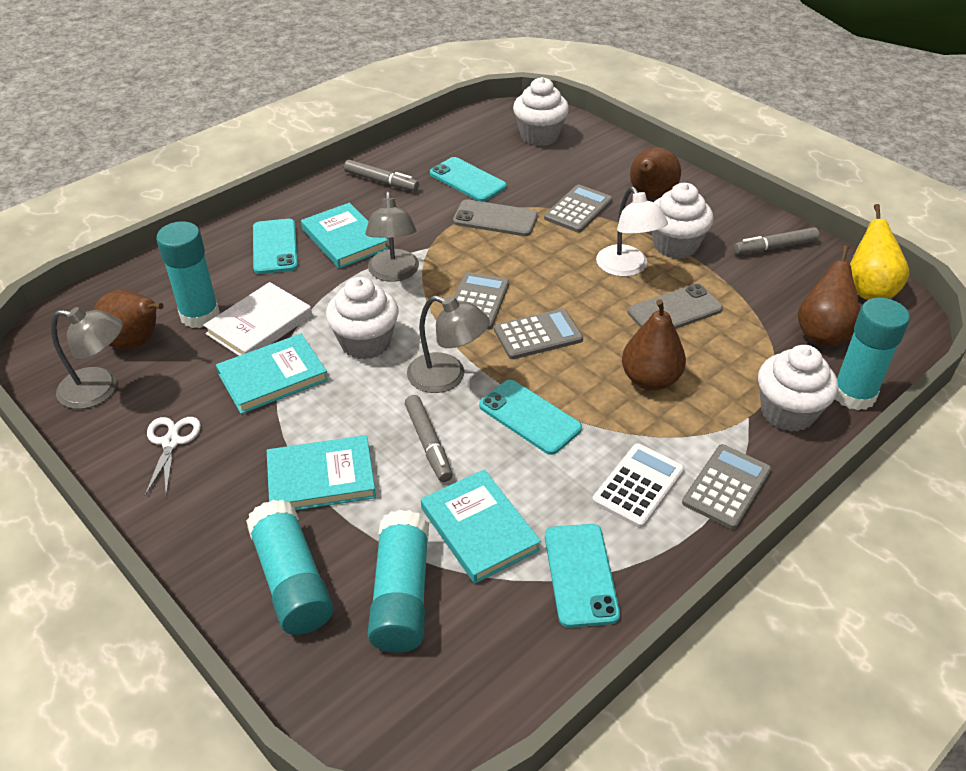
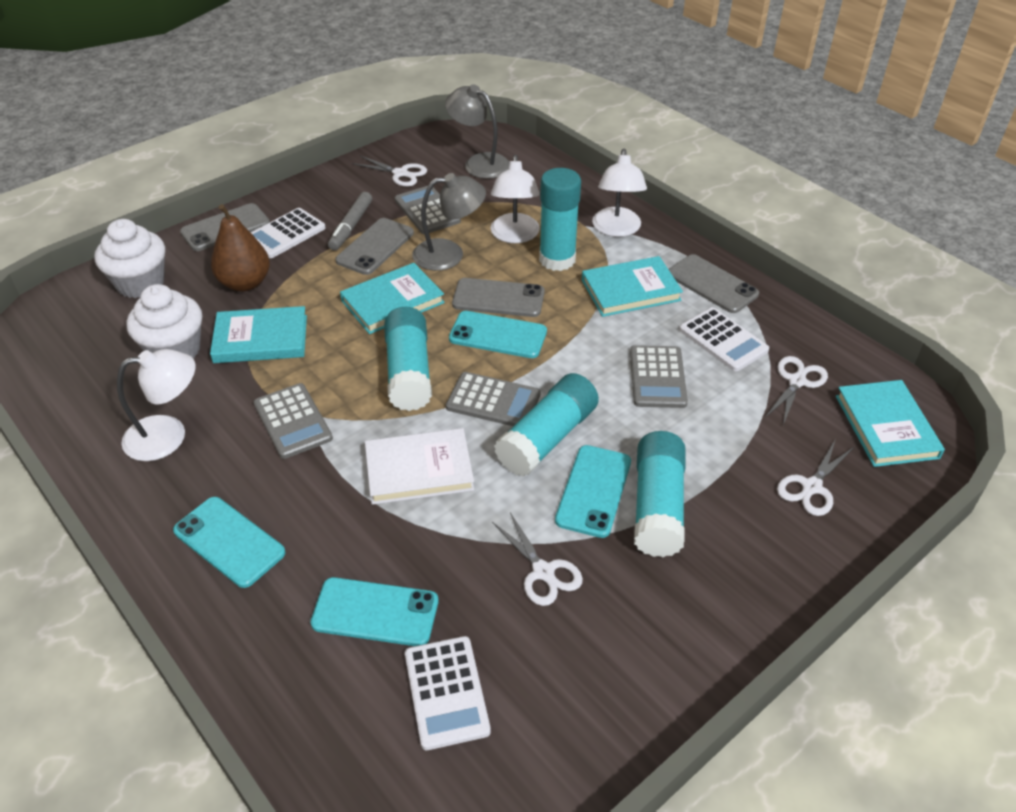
brown pear: 4 -> 1
grey lamp: 3 -> 2
grey marker: 3 -> 1
grey phone: 2 -> 4
white calculator: 1 -> 3
white cupcake: 4 -> 2
white lamp: 1 -> 3
white scissors: 1 -> 4
yellow pear: 1 -> 0

